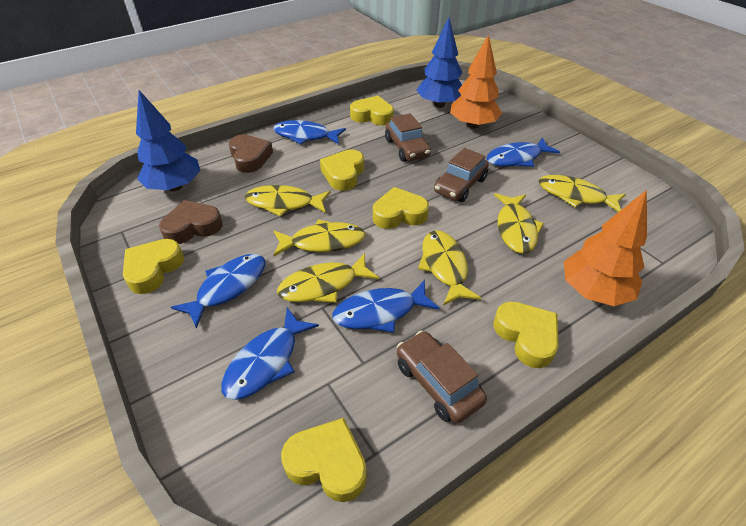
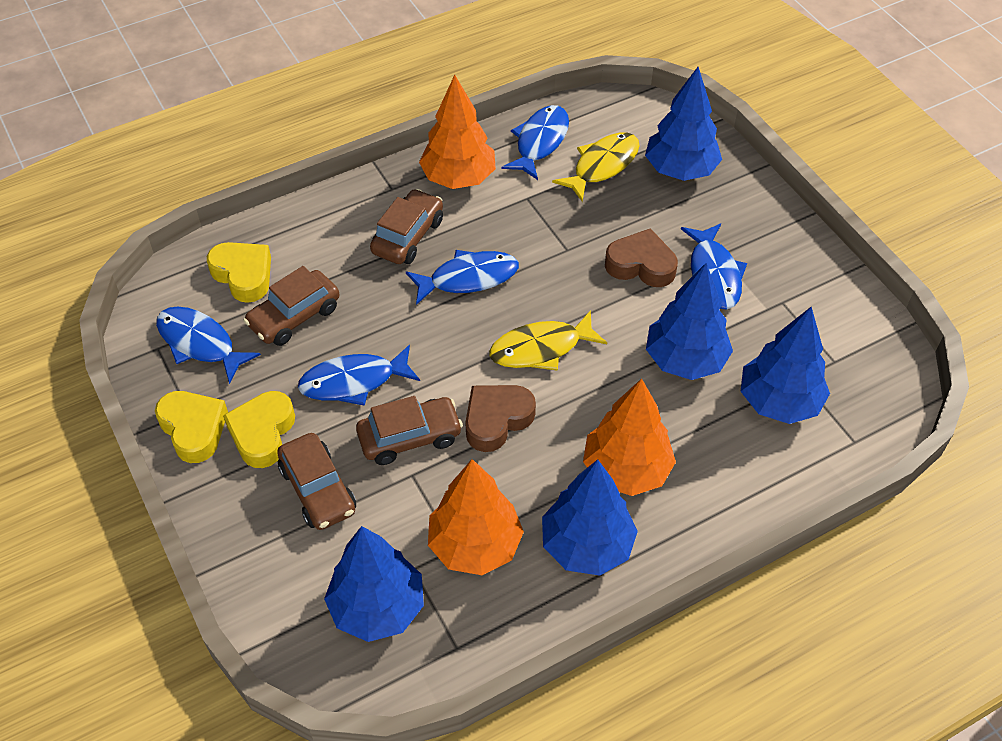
blue tree: 2 -> 5
brown car: 3 -> 4
orange tree: 2 -> 3
yellow fish: 6 -> 2
yellow heart: 6 -> 3

